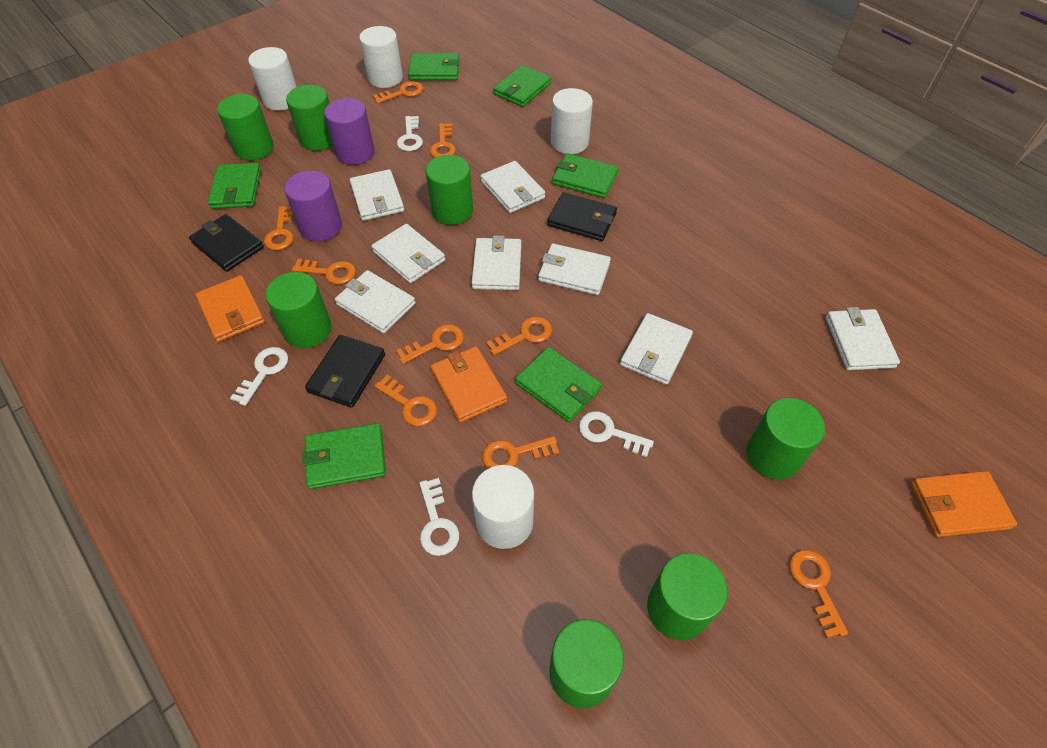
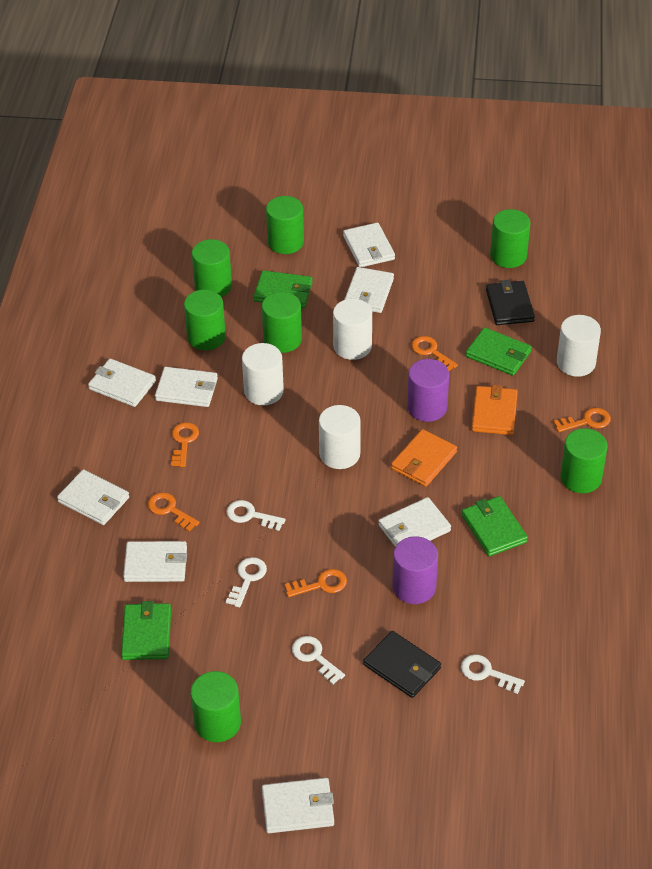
black wallet: 3 -> 2
green wallet: 6 -> 4
orange key: 9 -> 5
orange wallet: 3 -> 2

